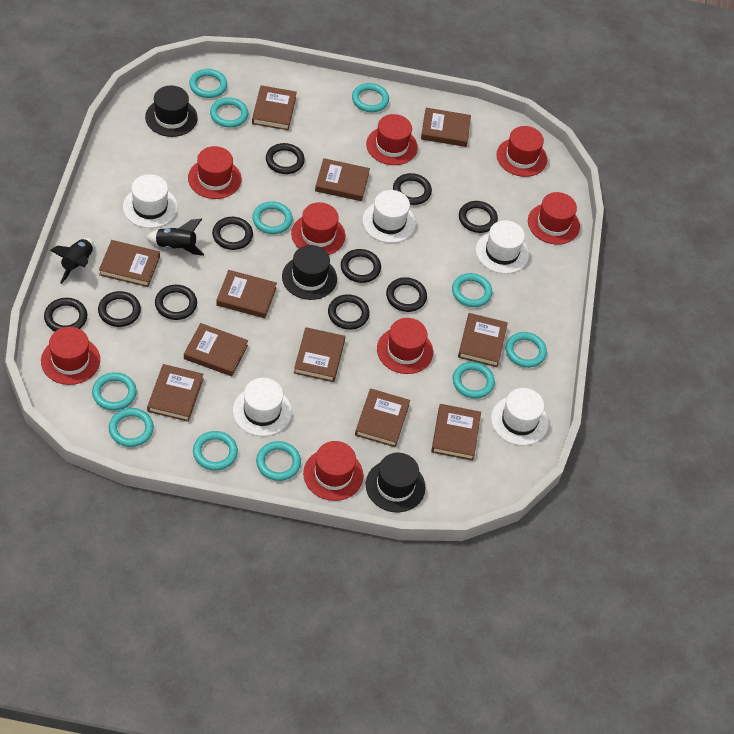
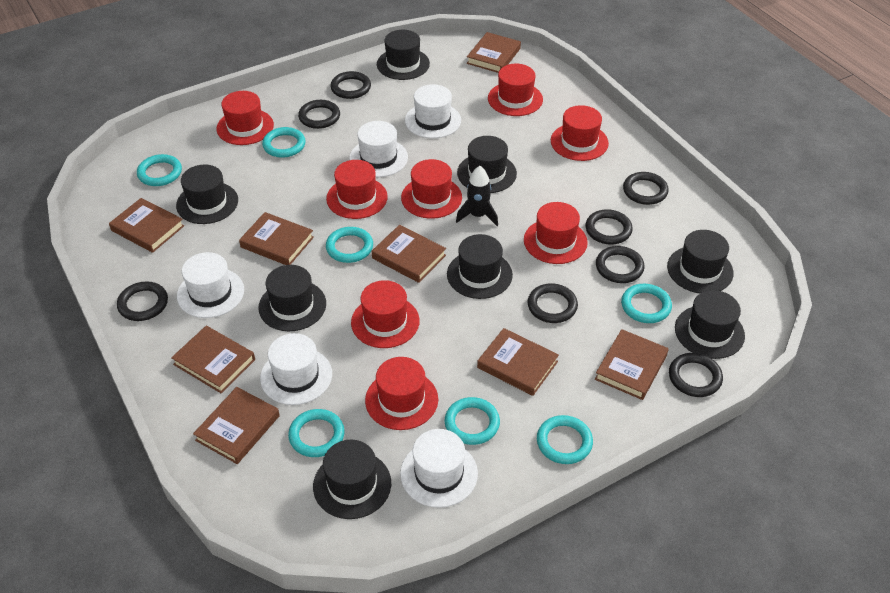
black hat: 3 -> 8
black ring: 10 -> 8
black rocket: 2 -> 1
brown book: 11 -> 8
turquoise ring: 11 -> 7

